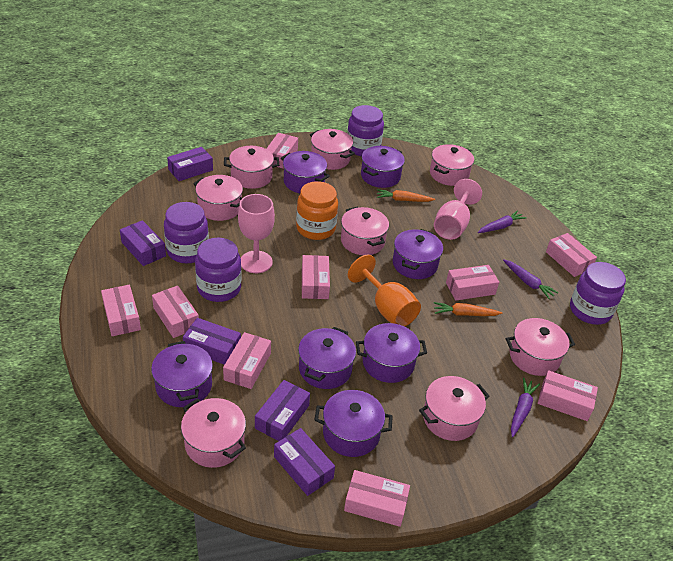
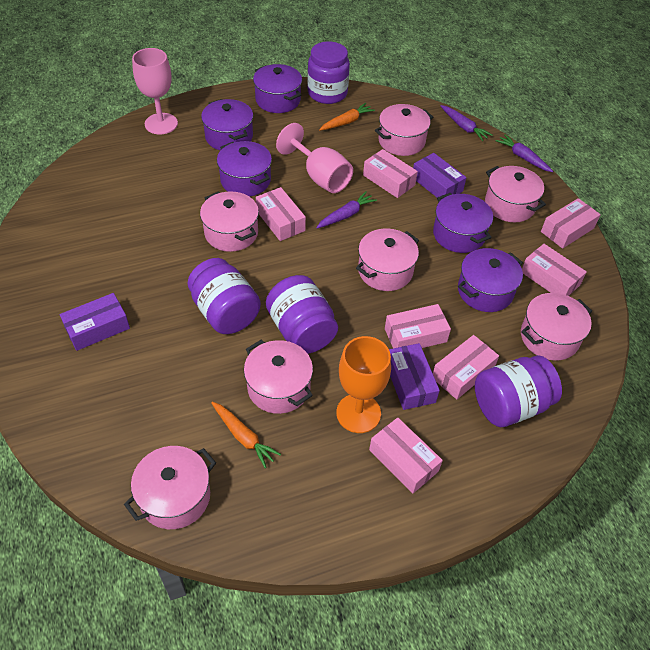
orange jar: 1 -> 0
pink box: 9 -> 7
pink pot: 8 -> 7
purple box: 5 -> 3
purple pot: 7 -> 5

